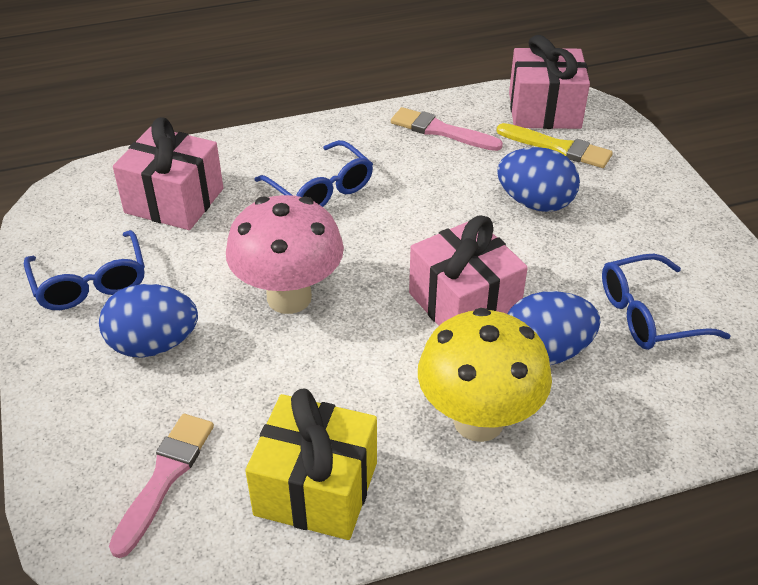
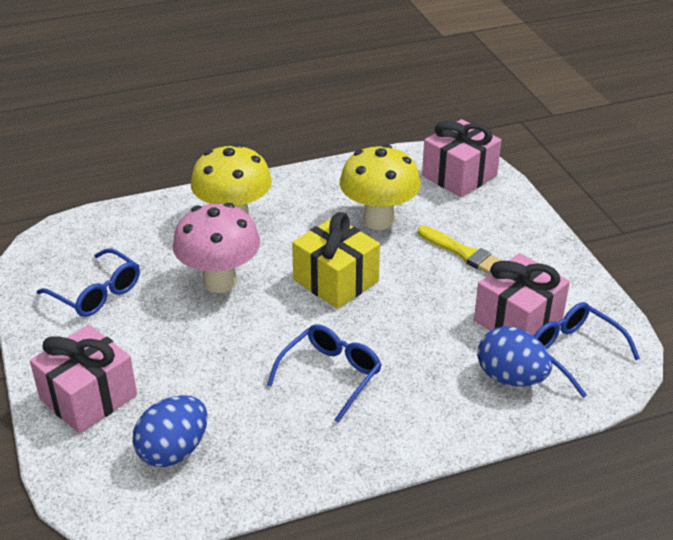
blue egg: 3 -> 2
pink brush: 2 -> 0
yellow mushroom: 1 -> 2

